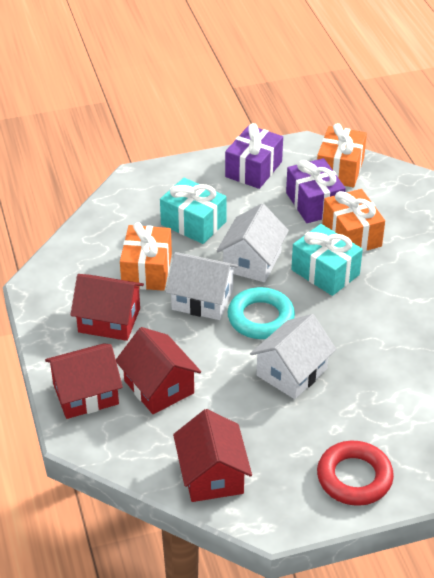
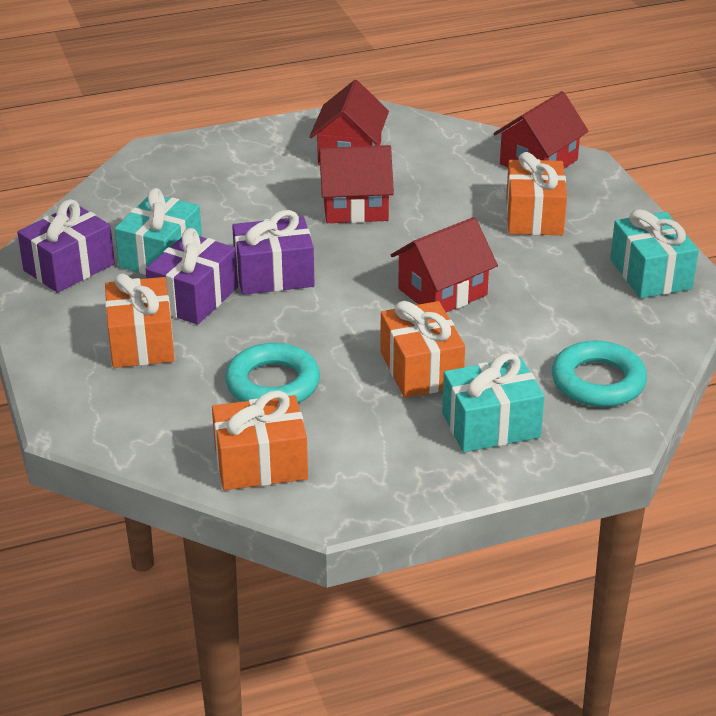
orange gift: 3 -> 4
purple gift: 2 -> 3
red ring: 1 -> 0
turquoise gift: 2 -> 3
turquoise ring: 1 -> 2
white house: 3 -> 0

